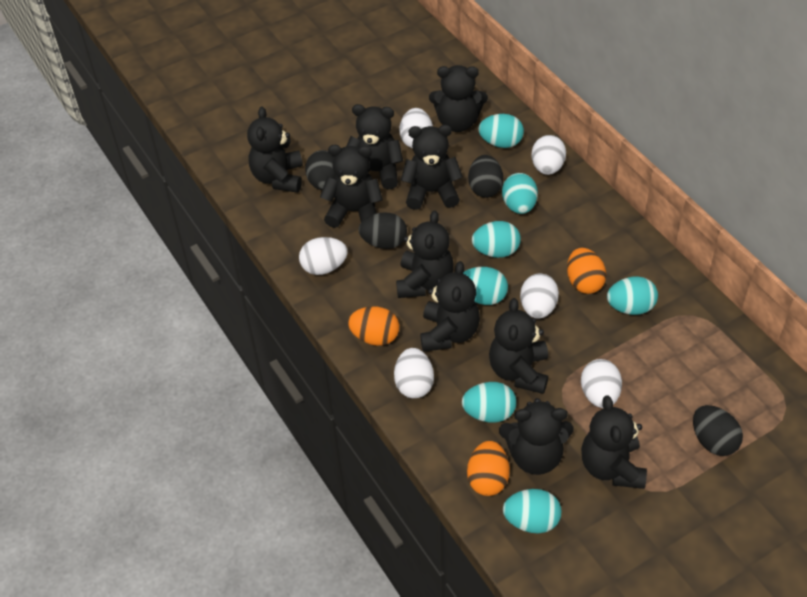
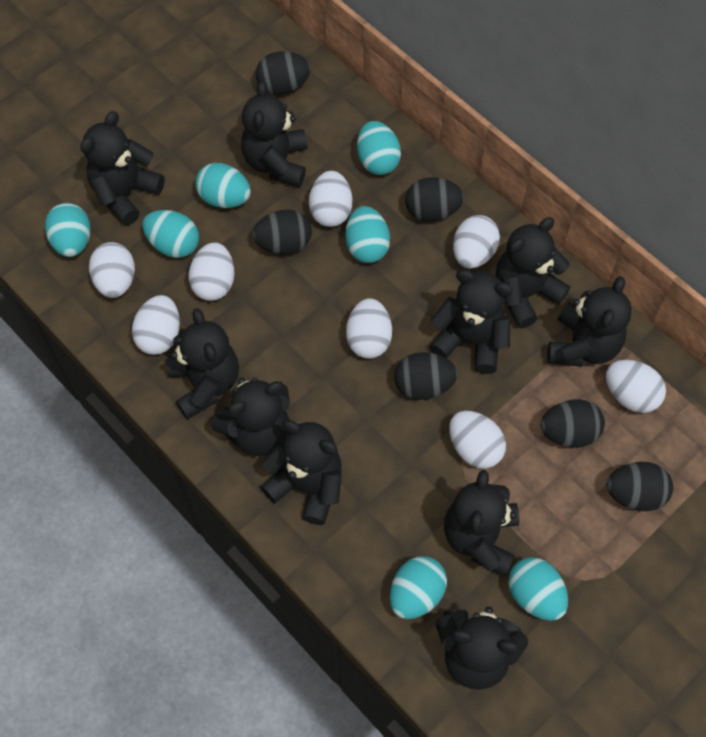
black egg: 4 -> 6
orange egg: 3 -> 0
white egg: 6 -> 8

